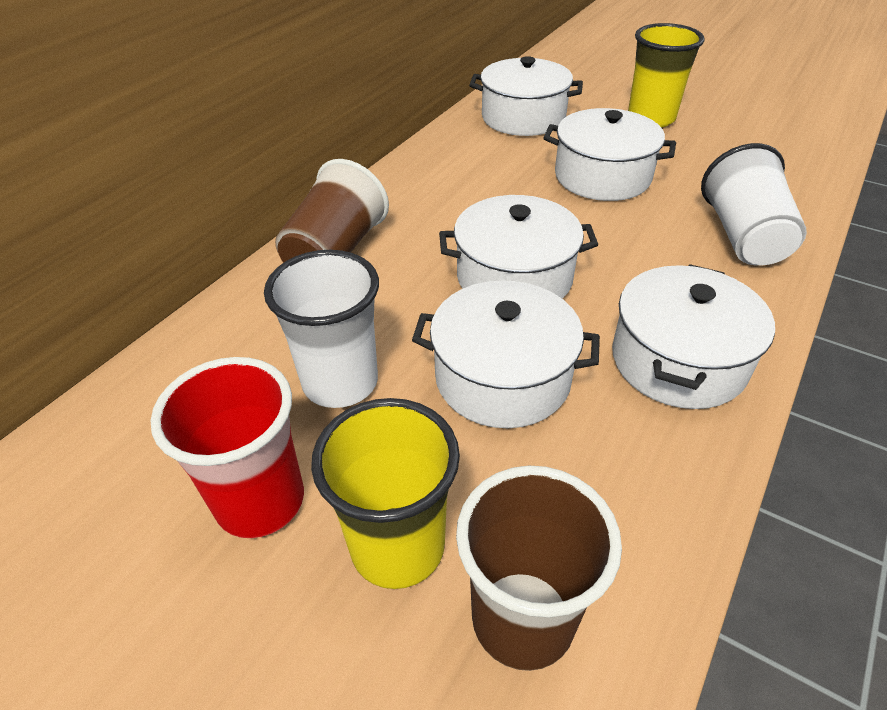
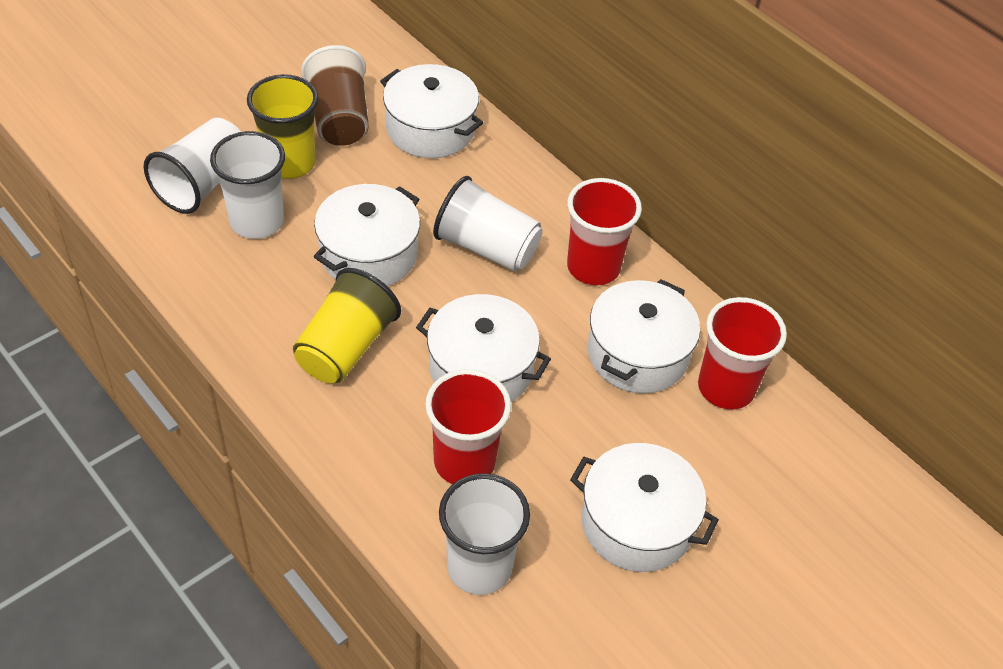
brown cup: 2 -> 1
red cup: 1 -> 3
white cup: 2 -> 4

